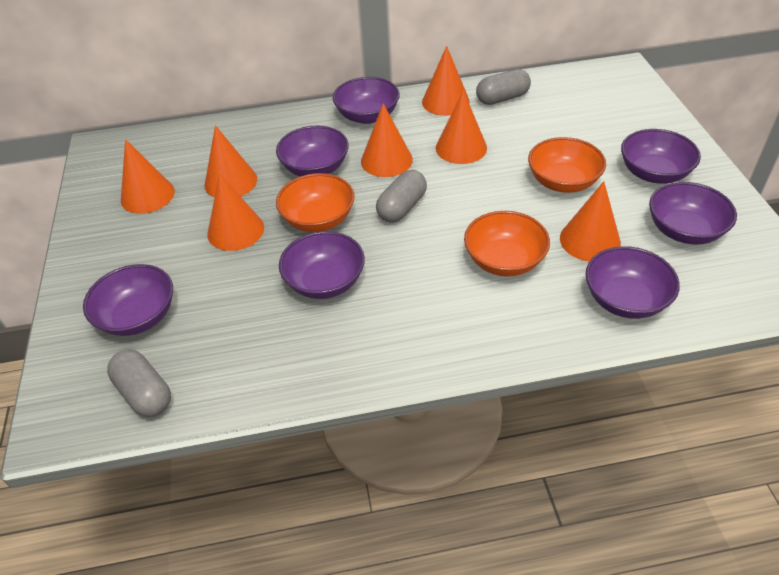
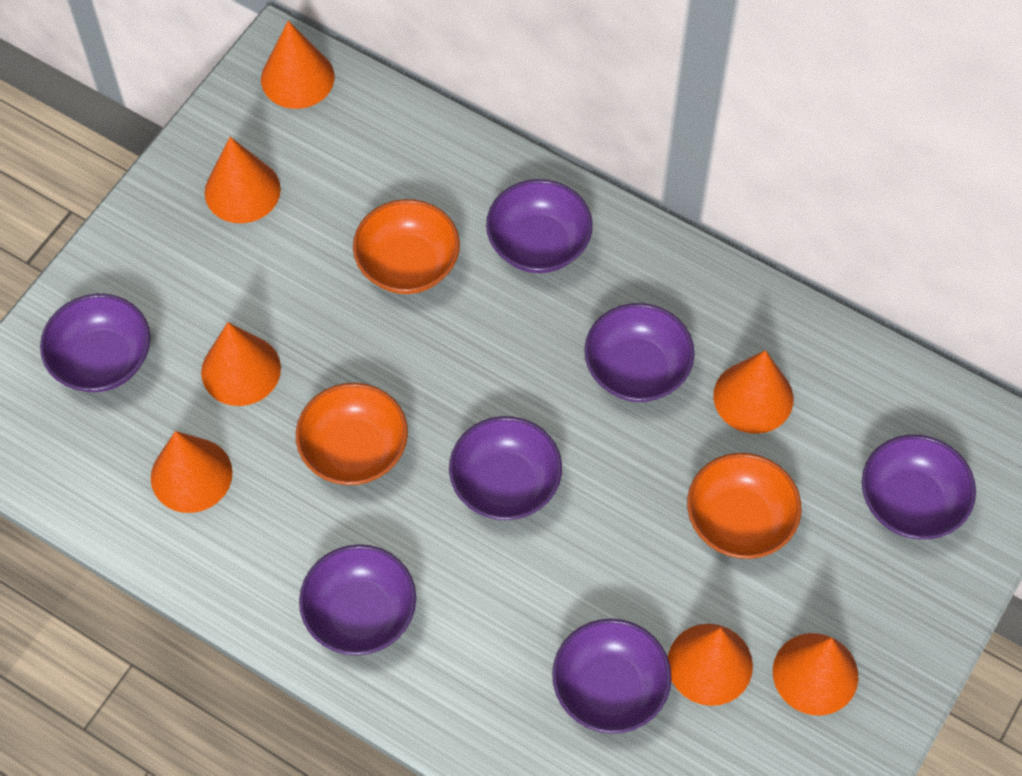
grey capsule: 3 -> 0

